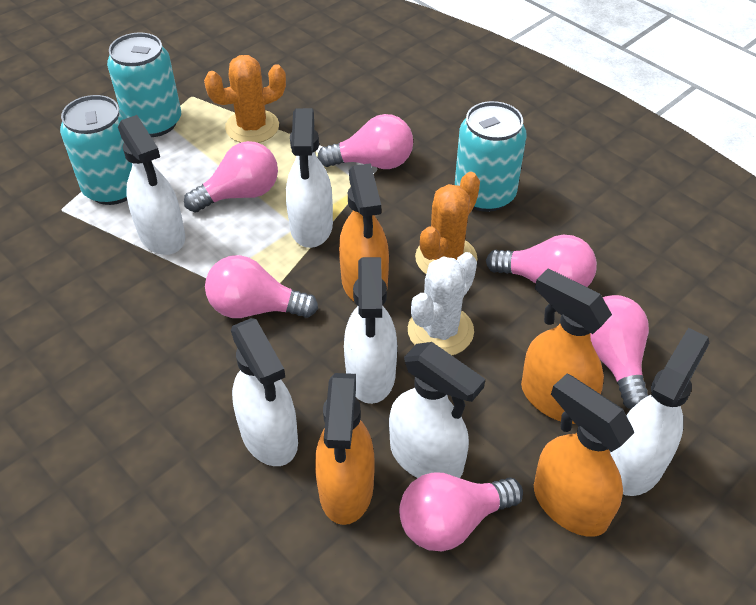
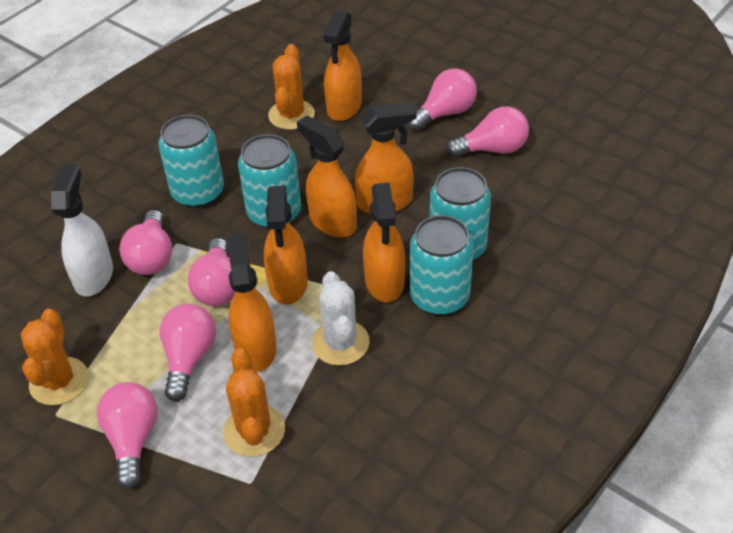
orange cactus: 2 -> 3
orange spray bottle: 4 -> 6
turquoise can: 3 -> 4
white spray bottle: 6 -> 1

